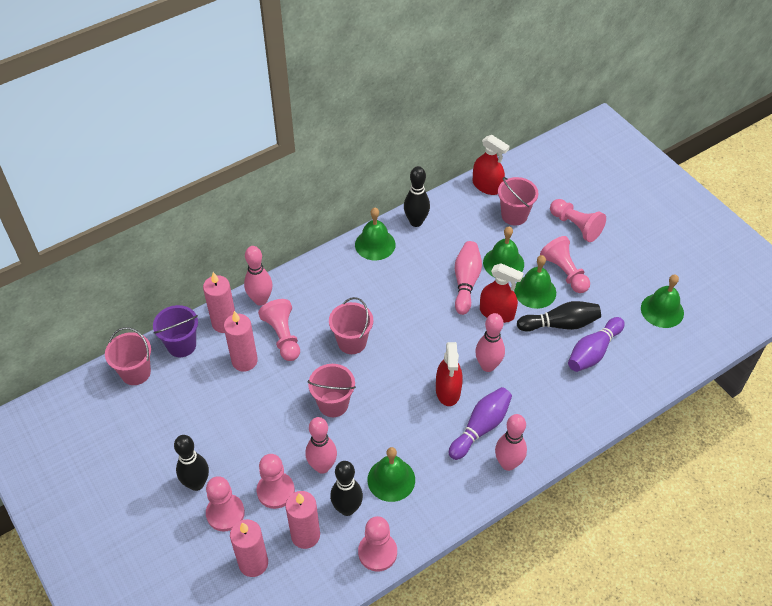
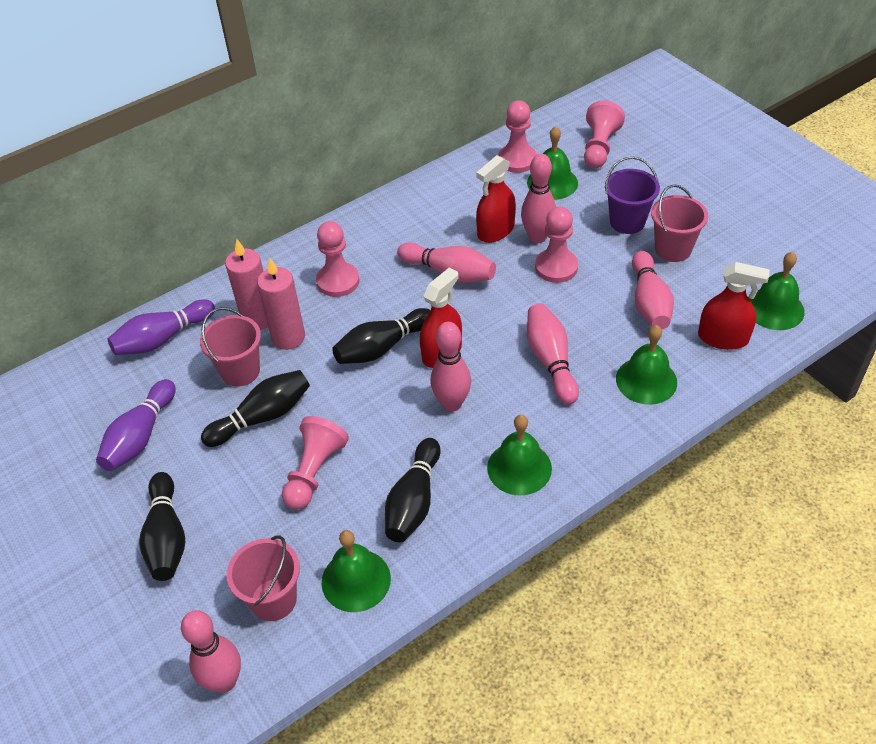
pink bowling pin: 5 -> 6
pink bucket: 4 -> 3
pink candle: 4 -> 2
pink pawn: 6 -> 5

